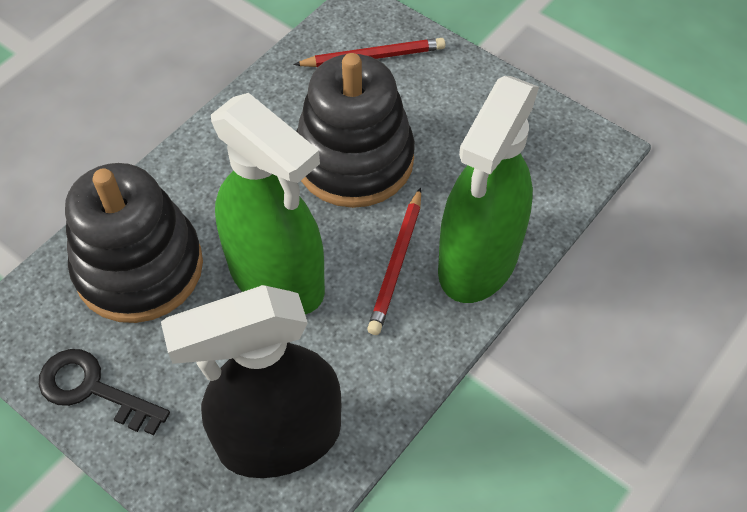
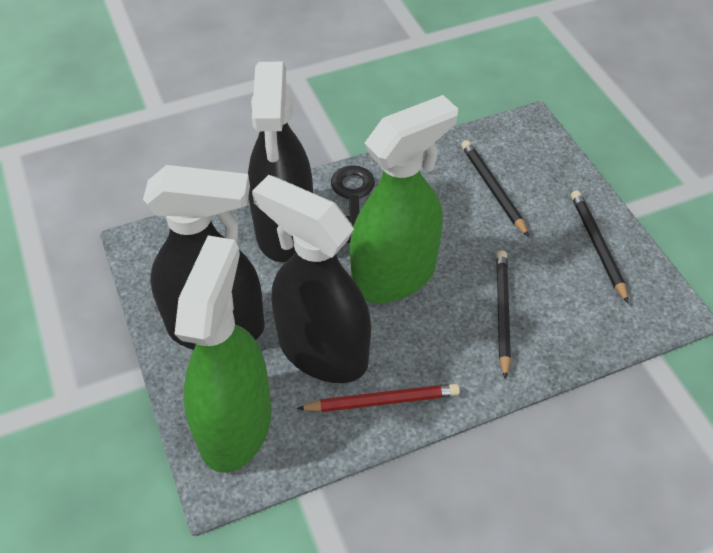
black pencil: 0 -> 3
black spray bottle: 1 -> 3
black stacking toy: 2 -> 0
red pencil: 2 -> 1

